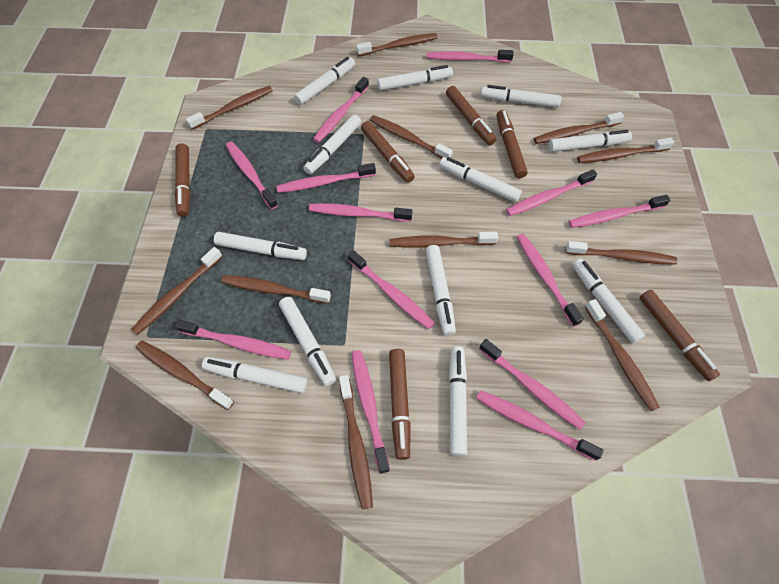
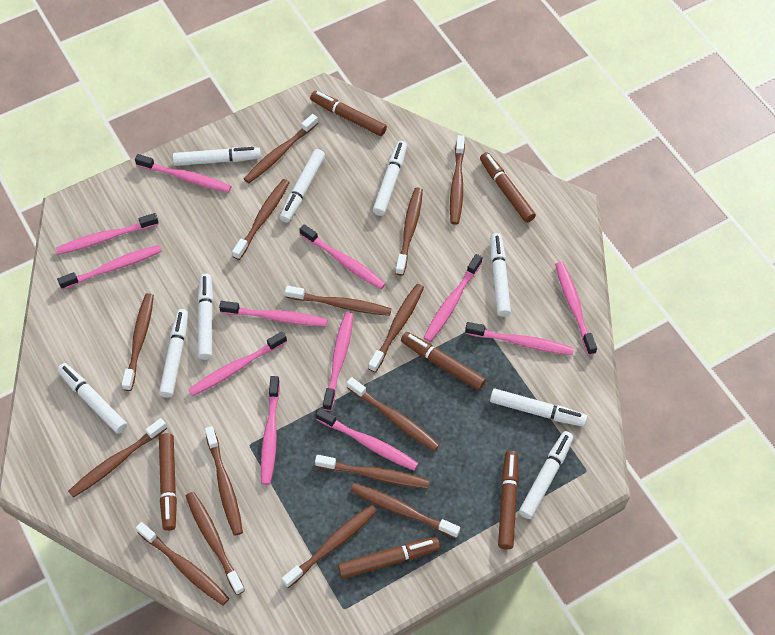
brown toothbrush: 12 -> 15
pink toothbrush: 13 -> 12
white marker: 12 -> 9

